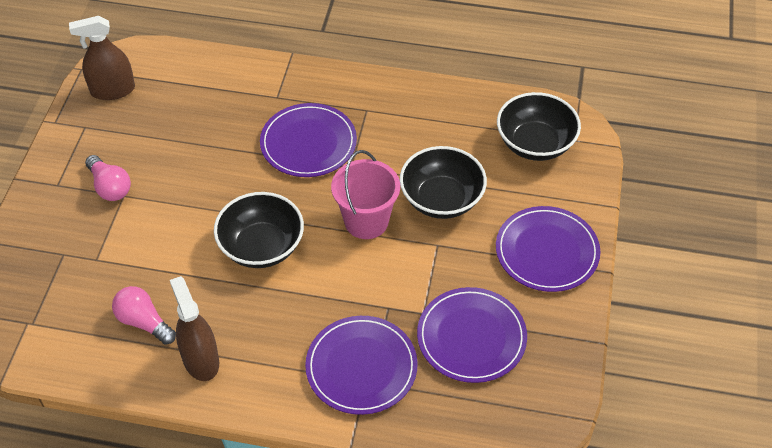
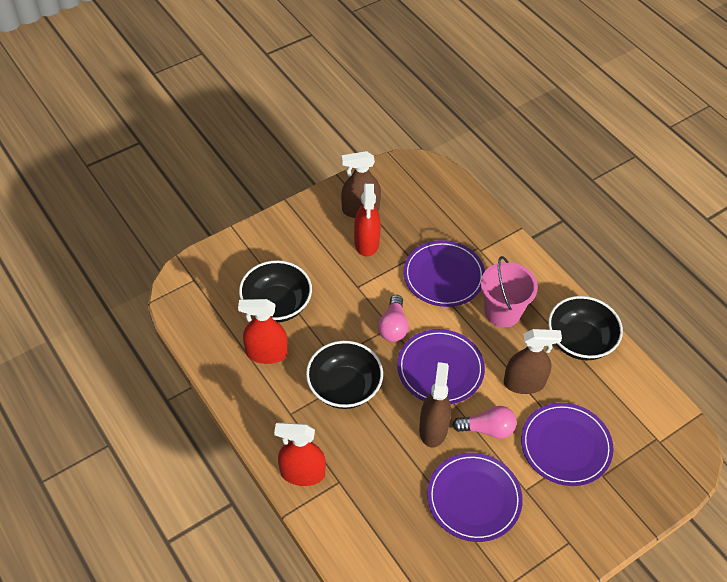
brown spray bottle: 2 -> 3
red spray bottle: 0 -> 3

